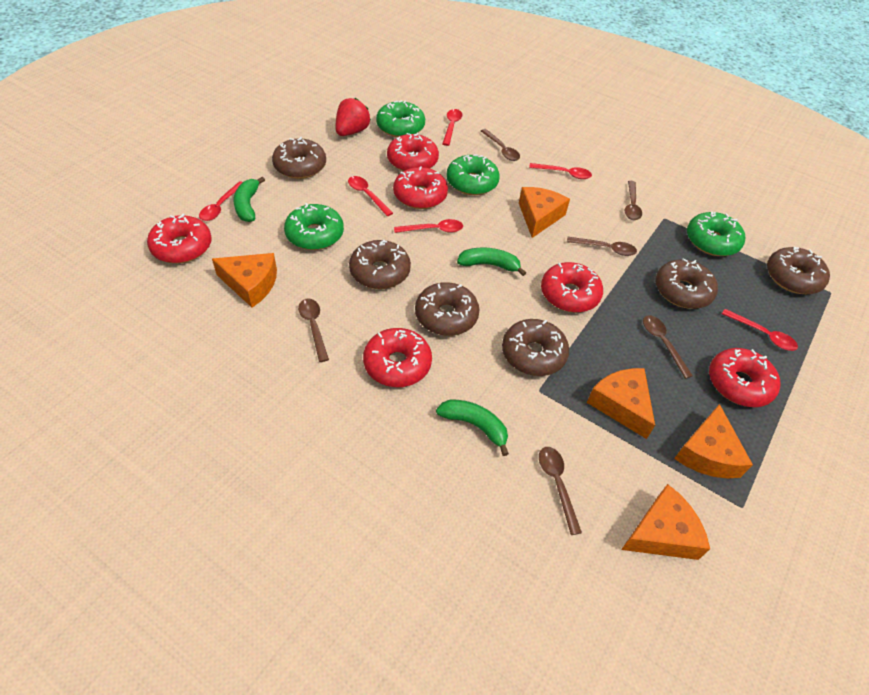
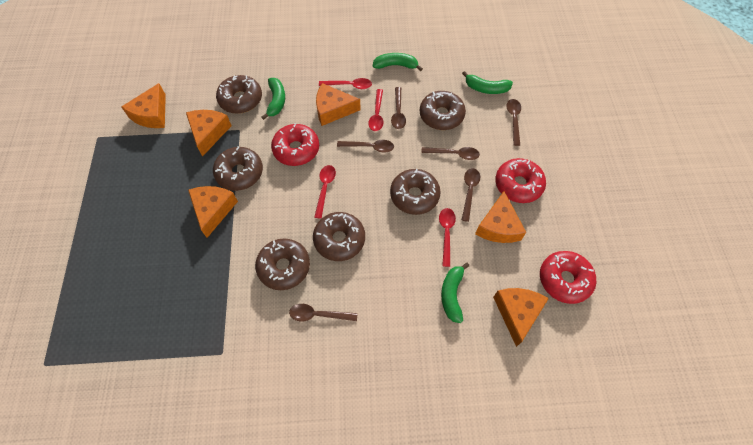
green banana: 3 -> 4
green donut: 4 -> 0
orange cheese: 5 -> 6
red donut: 6 -> 3
red spoon: 6 -> 4
red strawberry: 1 -> 0

